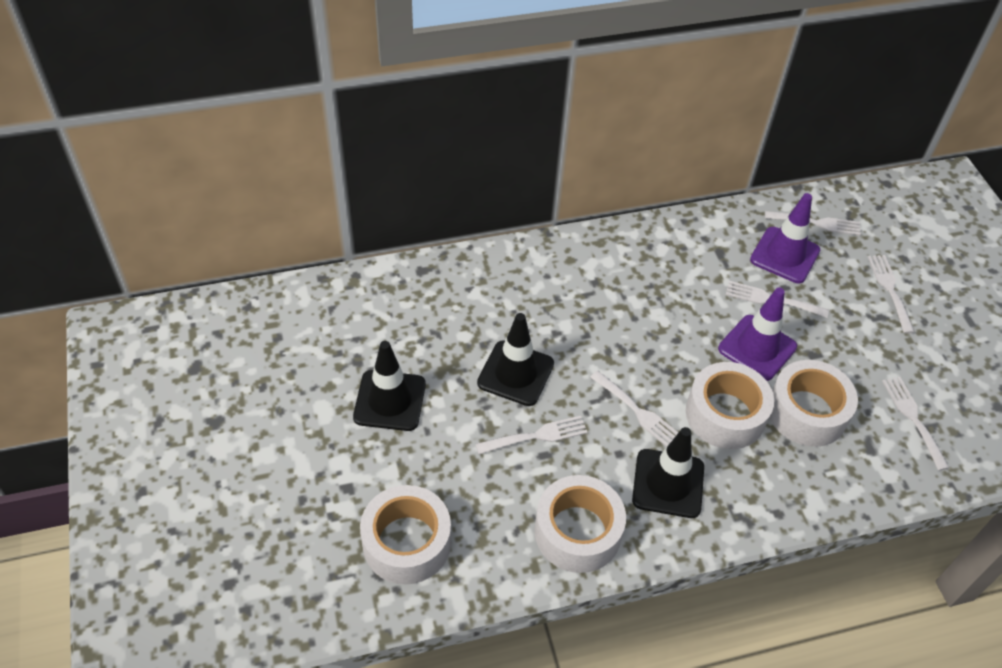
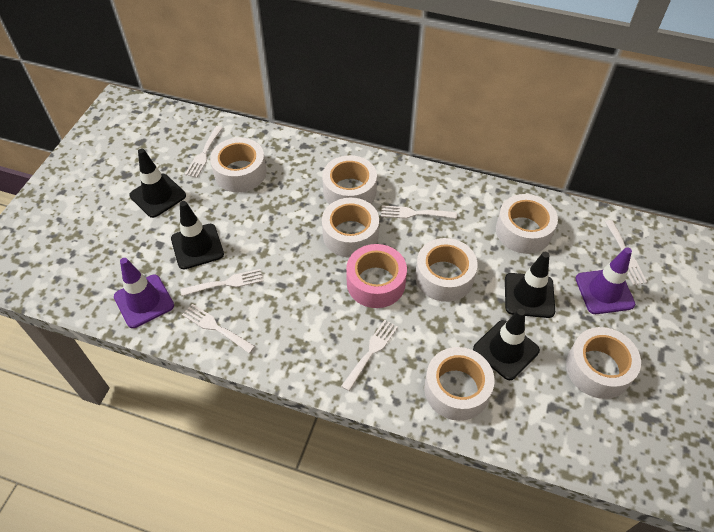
black traffic cone: 3 -> 4
pink tape: 0 -> 1
white tape: 4 -> 7

